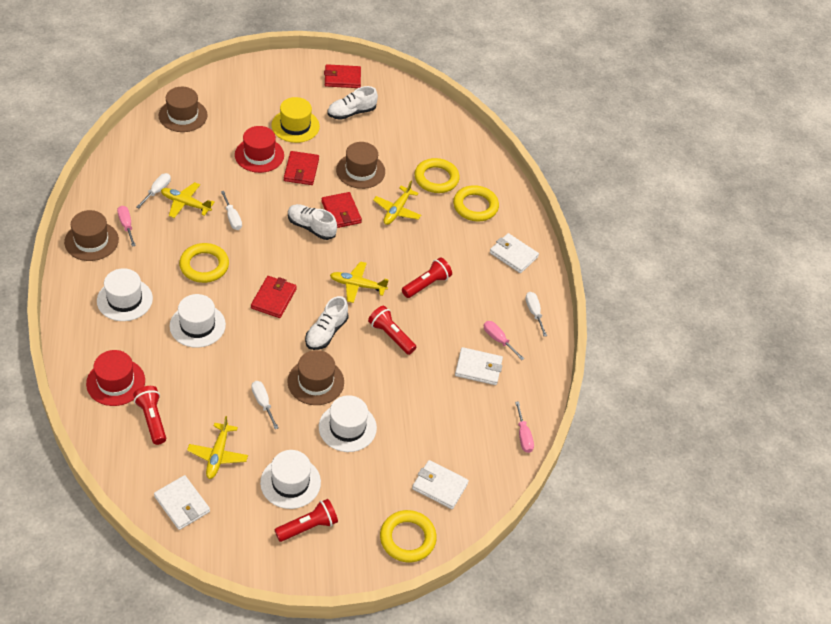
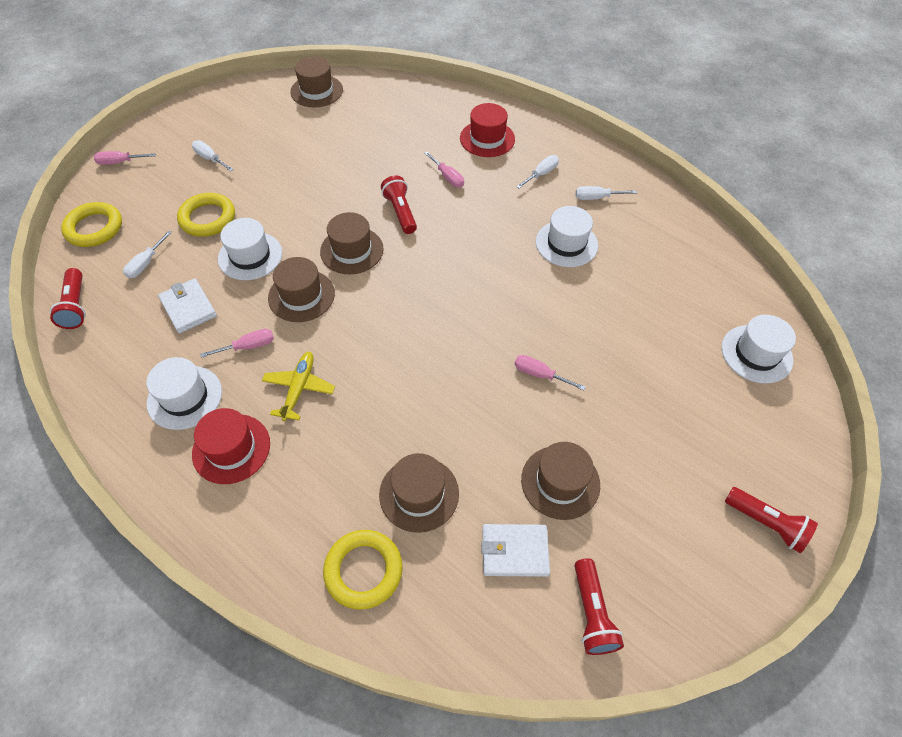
brown hat: 4 -> 5
pink screwdriver: 3 -> 4
red wallet: 4 -> 0
white shoe: 3 -> 0
white wallet: 4 -> 2
yellow hat: 1 -> 0
yellow plane: 4 -> 1
yellow ring: 4 -> 3

